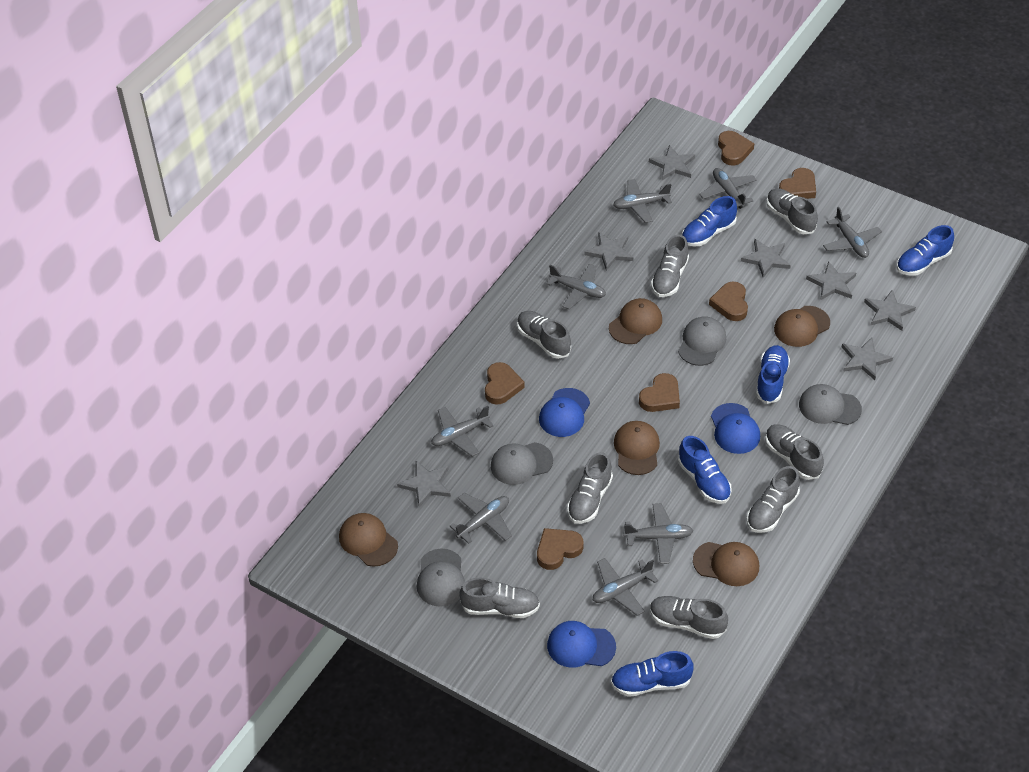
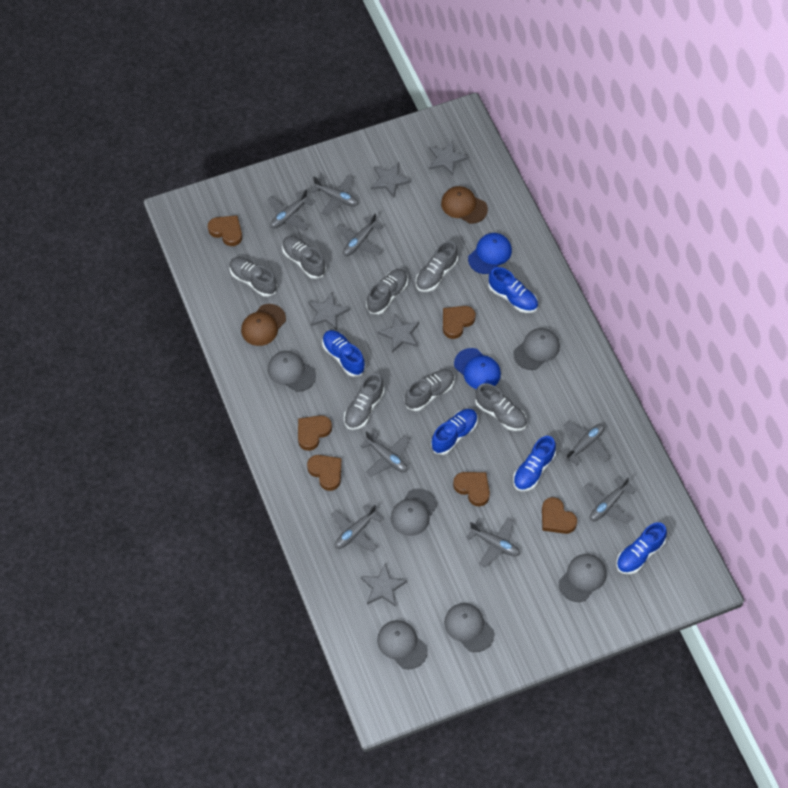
blue cap: 3 -> 2
brown cap: 5 -> 2
grey cap: 4 -> 6
grey shoe: 8 -> 7
grey star: 7 -> 5

